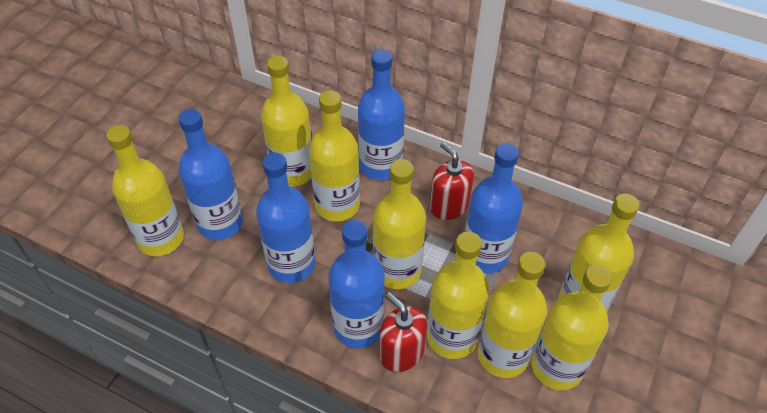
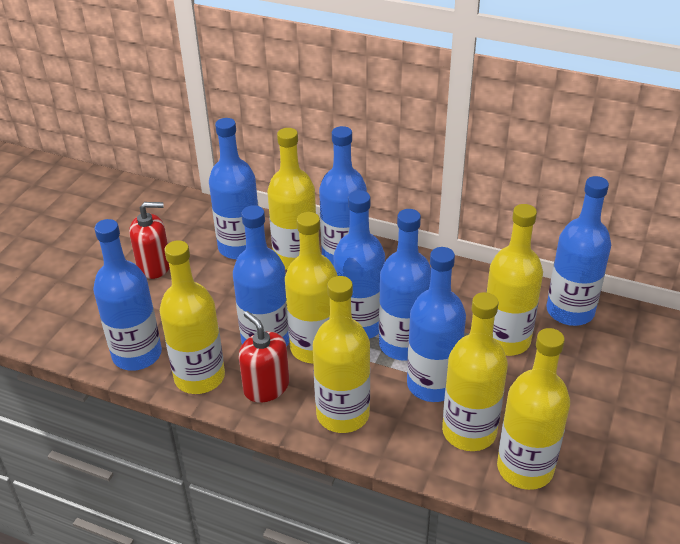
blue bottle: 5 -> 8
yellow bottle: 8 -> 7

